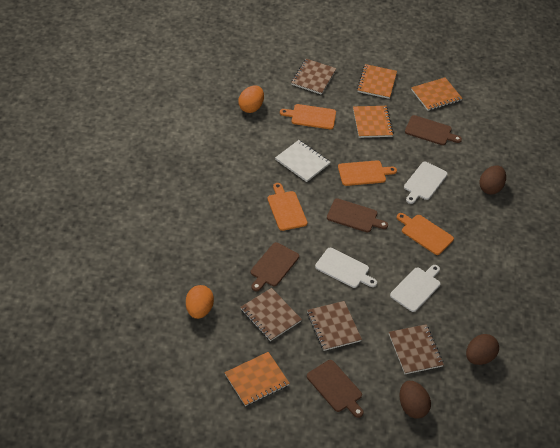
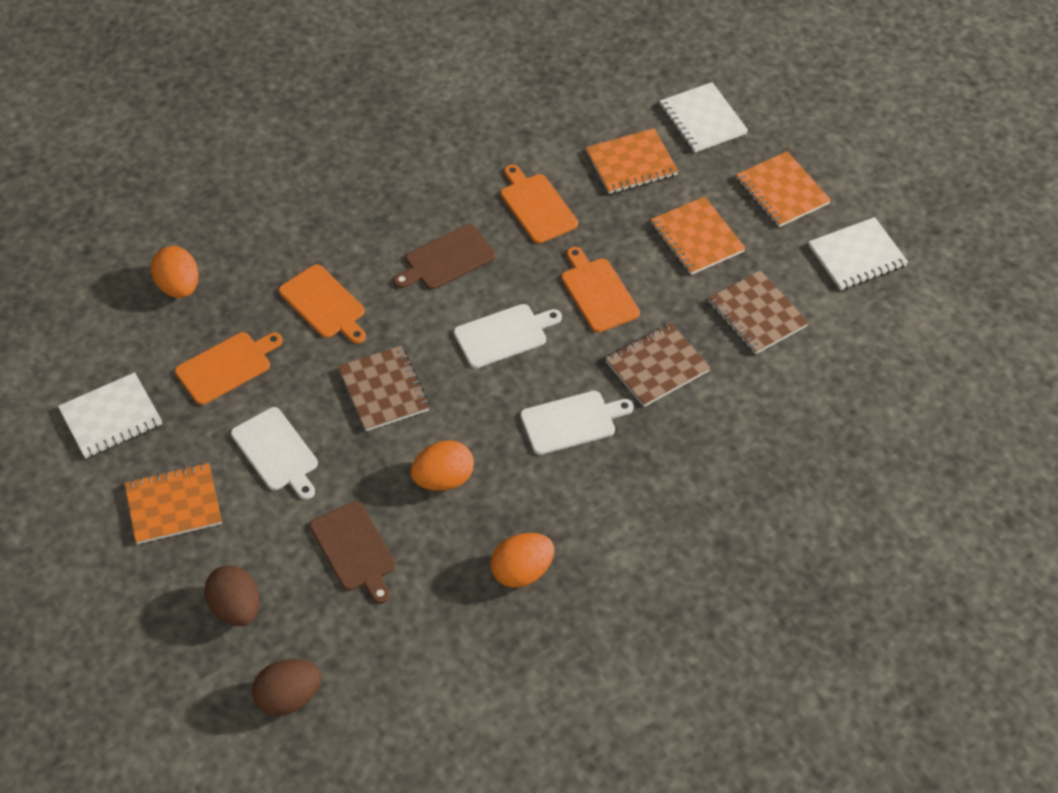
brown cutting board: 4 -> 2
brown egg: 3 -> 2
brown notebook: 4 -> 3
orange egg: 2 -> 3
white notebook: 1 -> 3

